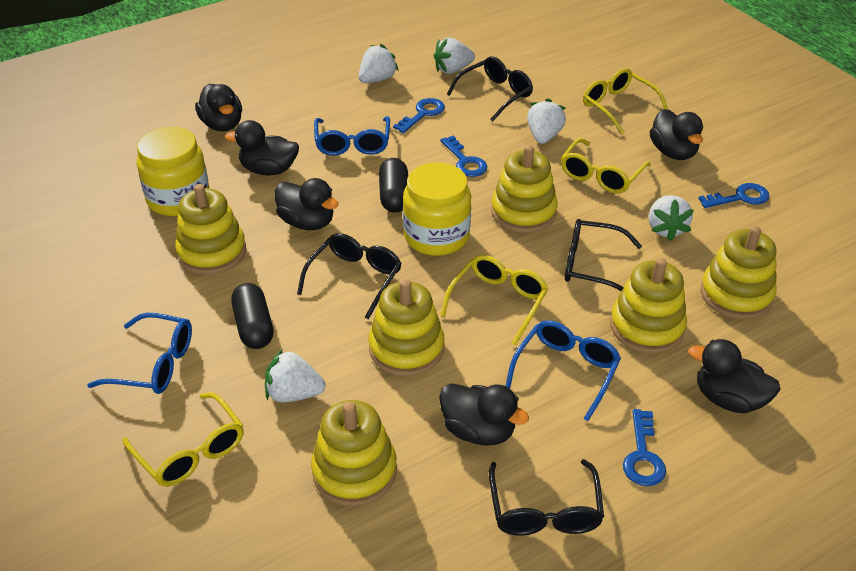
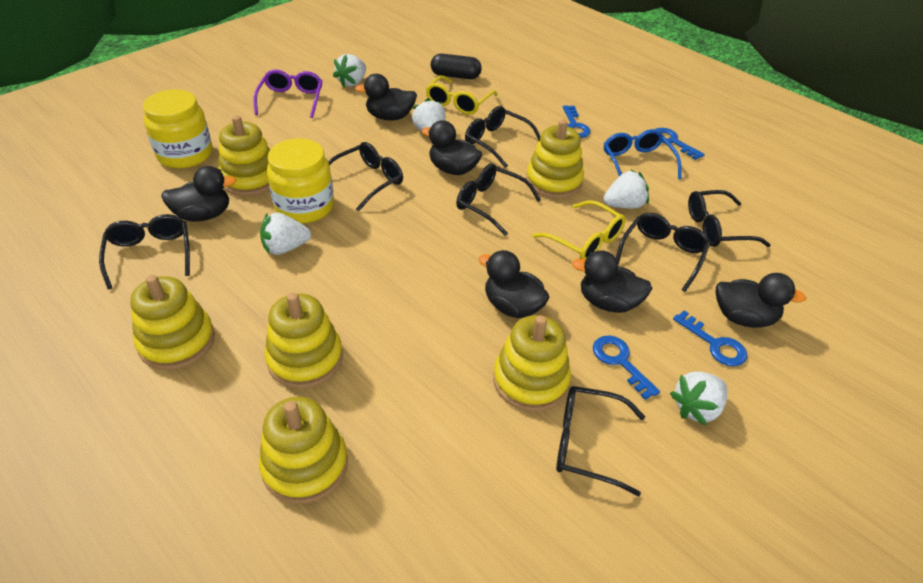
black capsule: 2 -> 1
black glasses: 4 -> 7
blue glasses: 3 -> 1
purple glasses: 0 -> 1
yellow glasses: 4 -> 2

